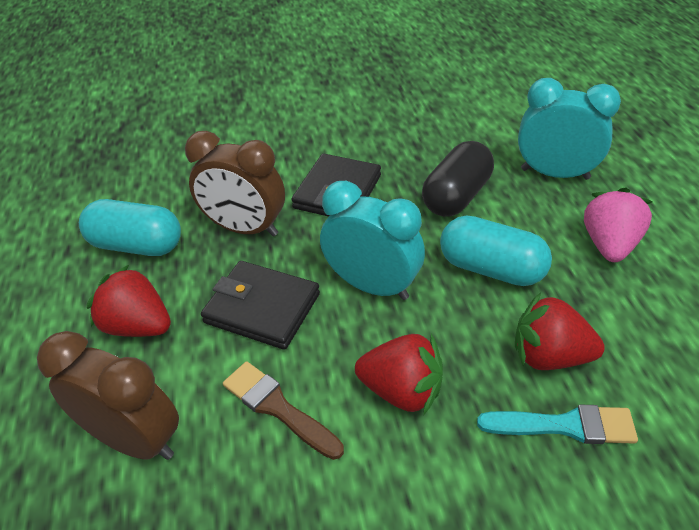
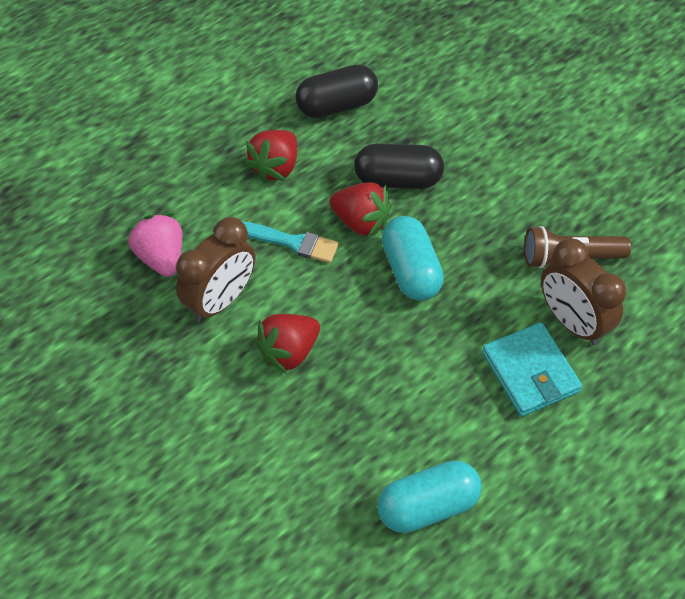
black capsule: 1 -> 2
black wallet: 2 -> 0
brown brush: 1 -> 0
brown flashlight: 0 -> 1
turquoise clock: 2 -> 0
turquoise wallet: 0 -> 1

